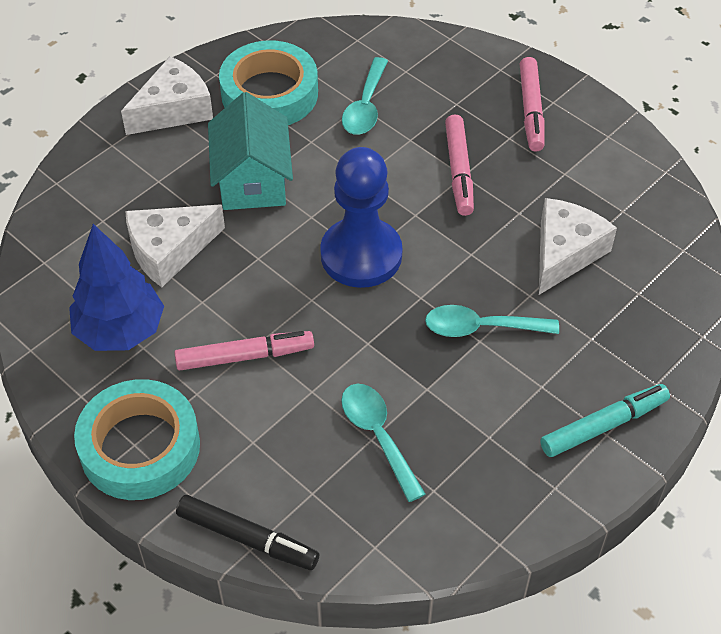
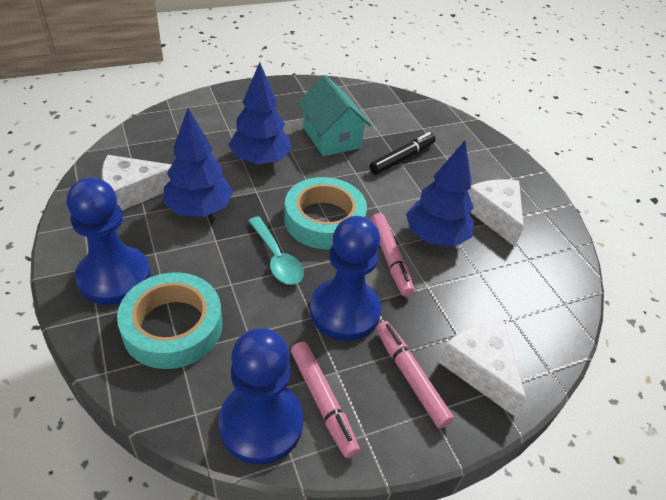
blue pawn: 1 -> 3
blue tree: 1 -> 3
turquoise marker: 1 -> 0
turquoise spoon: 3 -> 1

